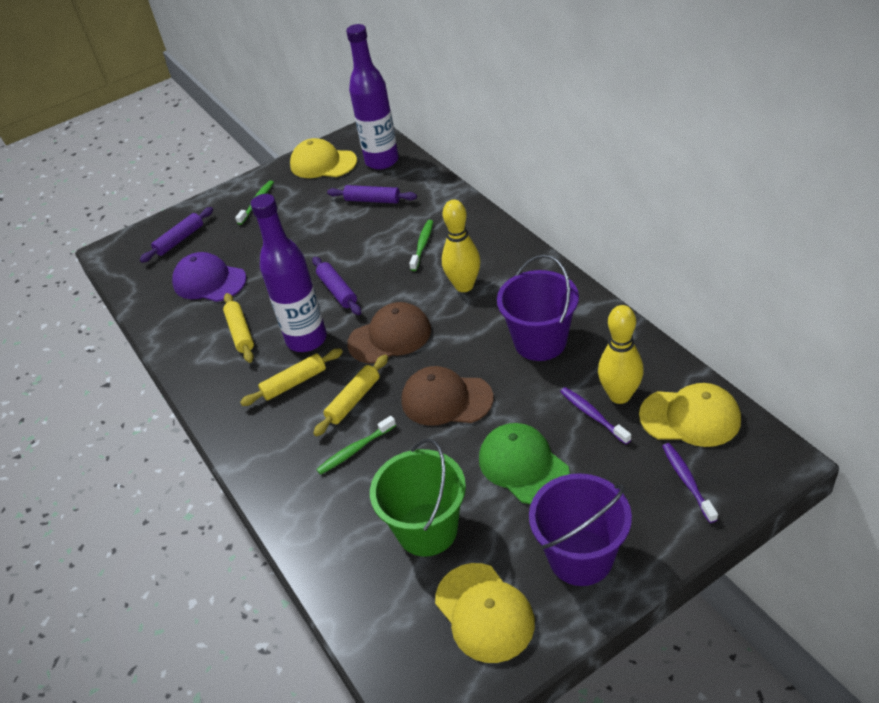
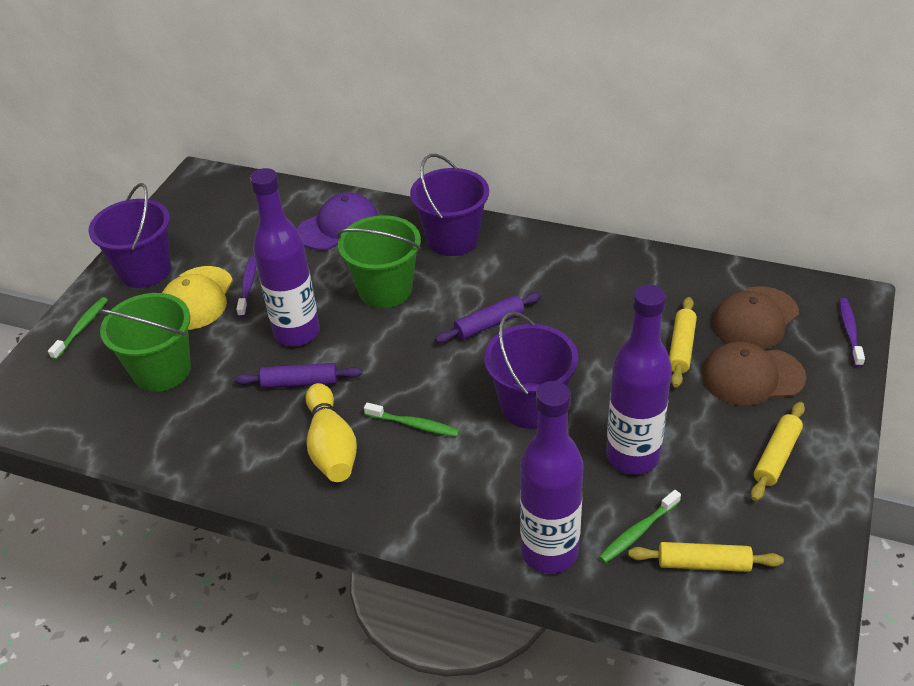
green bucket: 1 -> 2
green cap: 1 -> 0
purple bottle: 2 -> 3
purple bucket: 2 -> 3
purple rolling pin: 3 -> 2
yellow bowling pin: 2 -> 1
yellow cap: 3 -> 1

